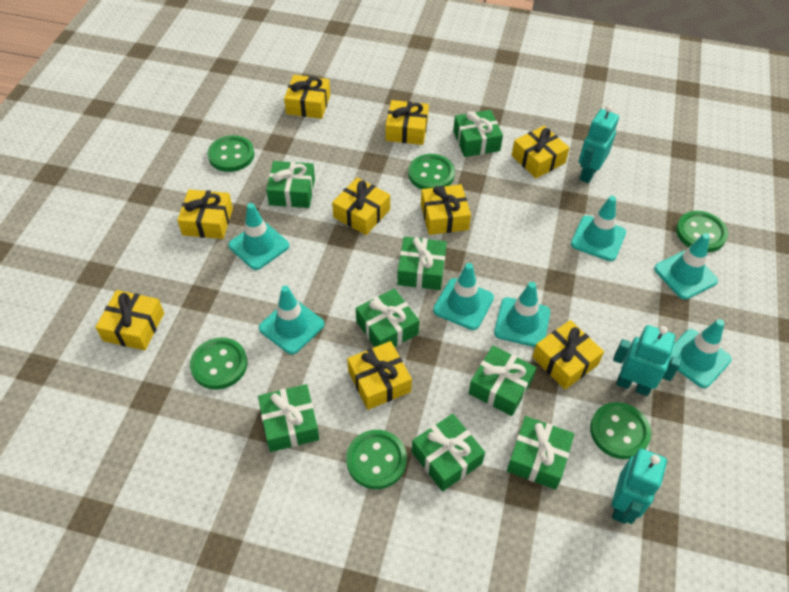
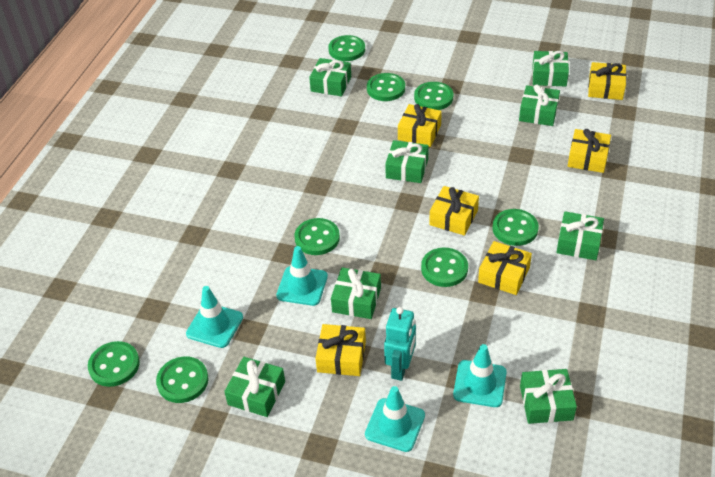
green button: 6 -> 8
turquoise robot: 3 -> 1
turquoise traffic cone: 7 -> 4
yellow gift: 9 -> 6

